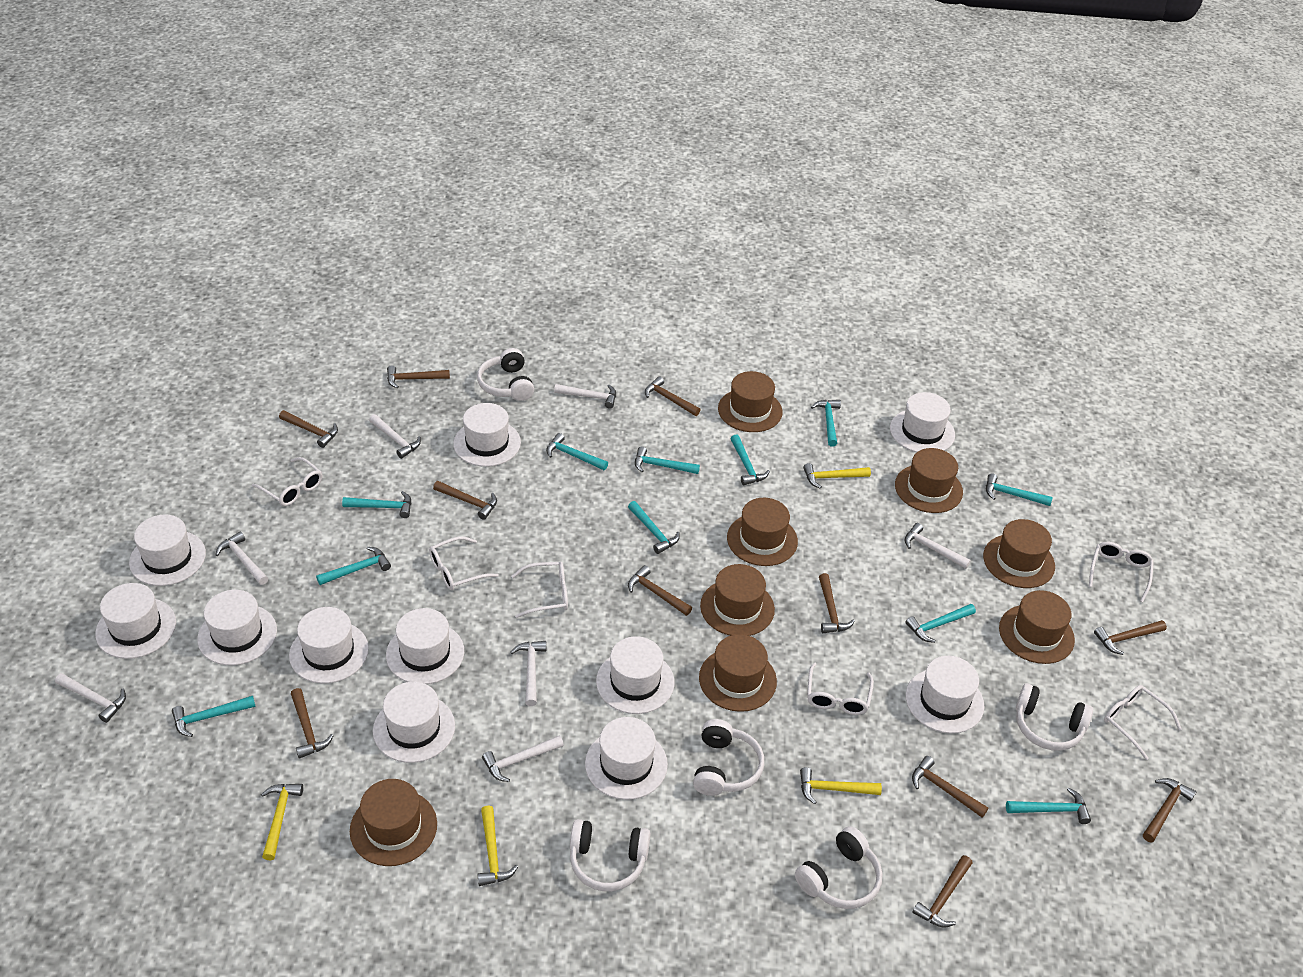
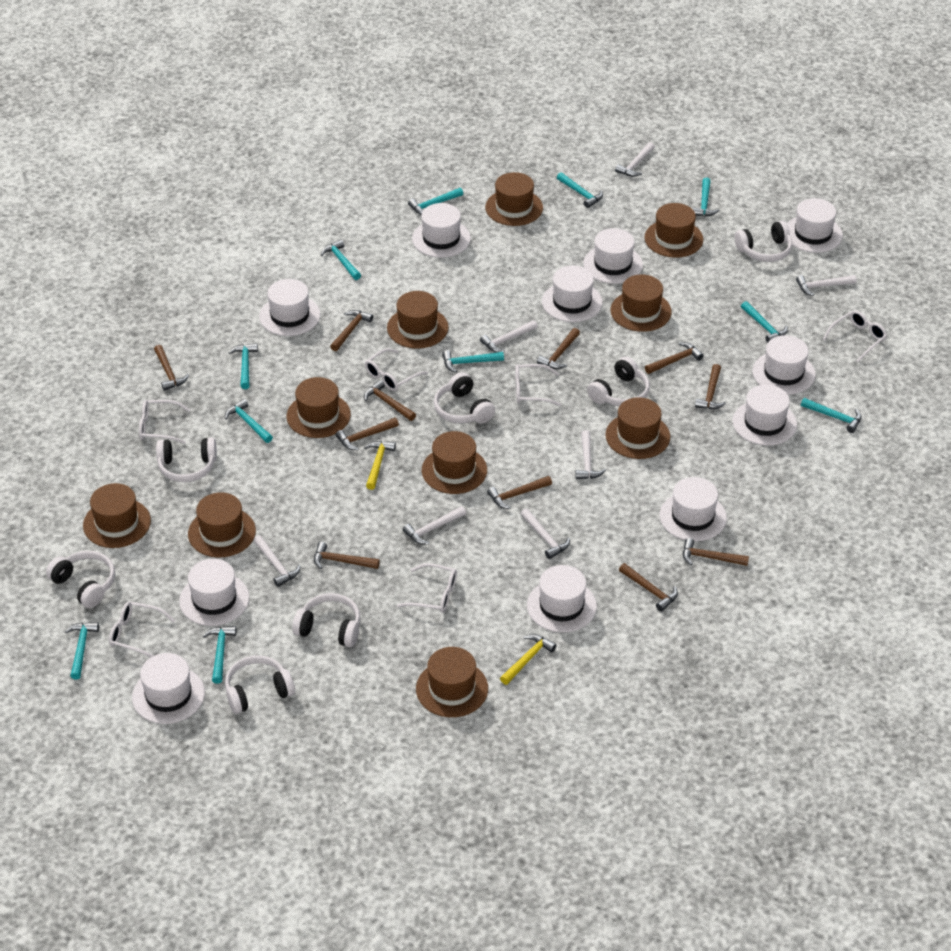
brown hat: 8 -> 10
white headphones: 5 -> 7
yellow hammer: 4 -> 2

